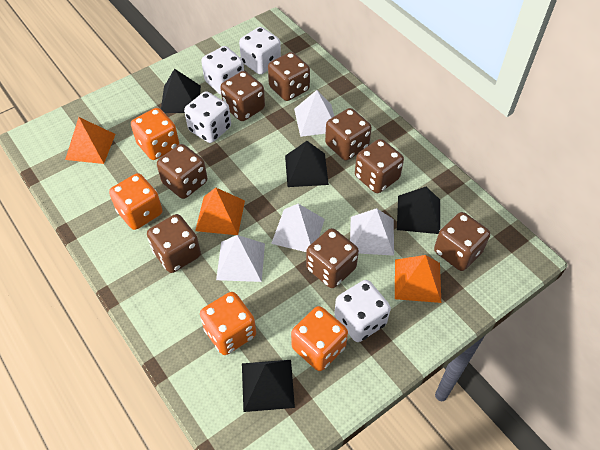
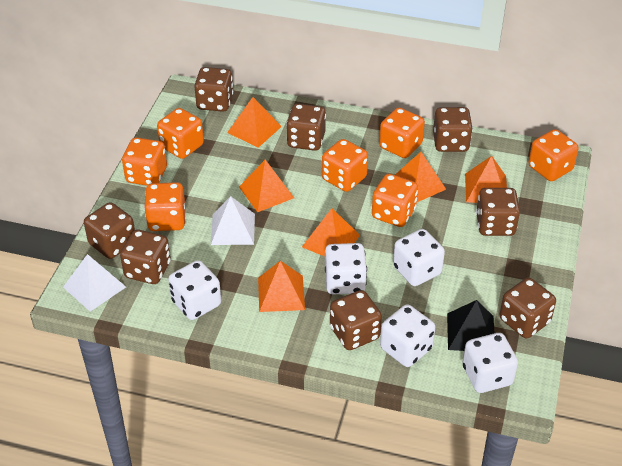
black pyramid: 4 -> 1
orange dice: 4 -> 7
orange pyramid: 3 -> 6
white dice: 4 -> 5
white pyramid: 4 -> 2

